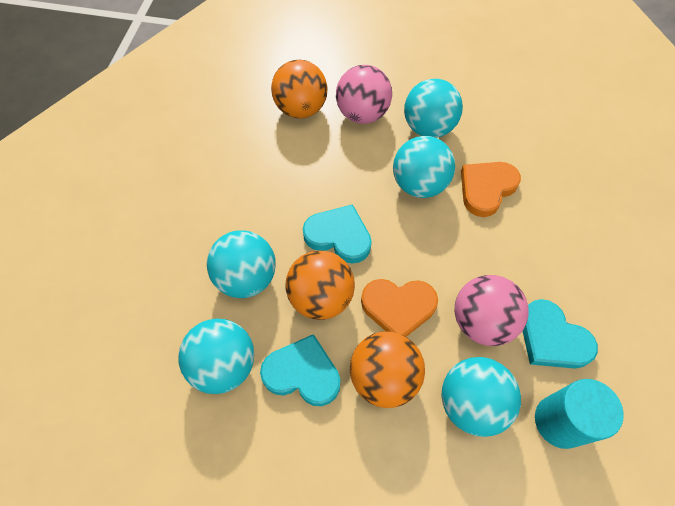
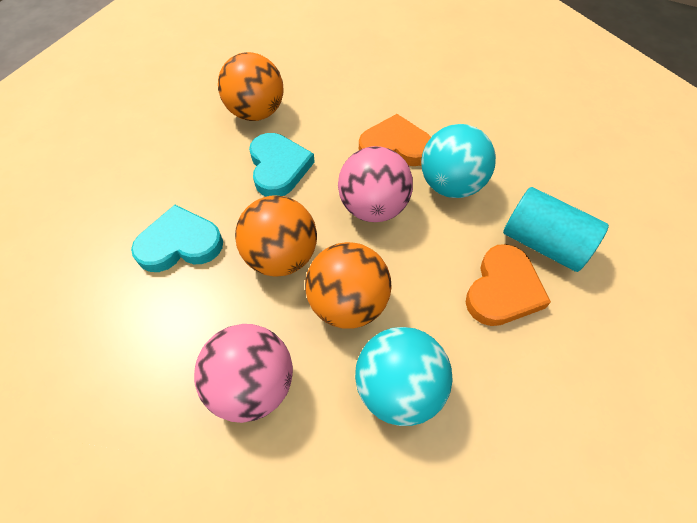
turquoise ball: 5 -> 2
turquoise heart: 3 -> 2

